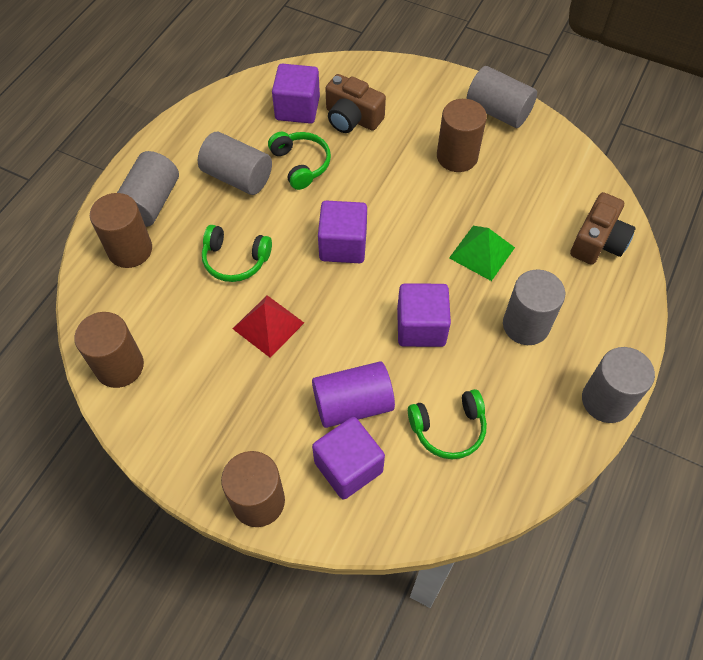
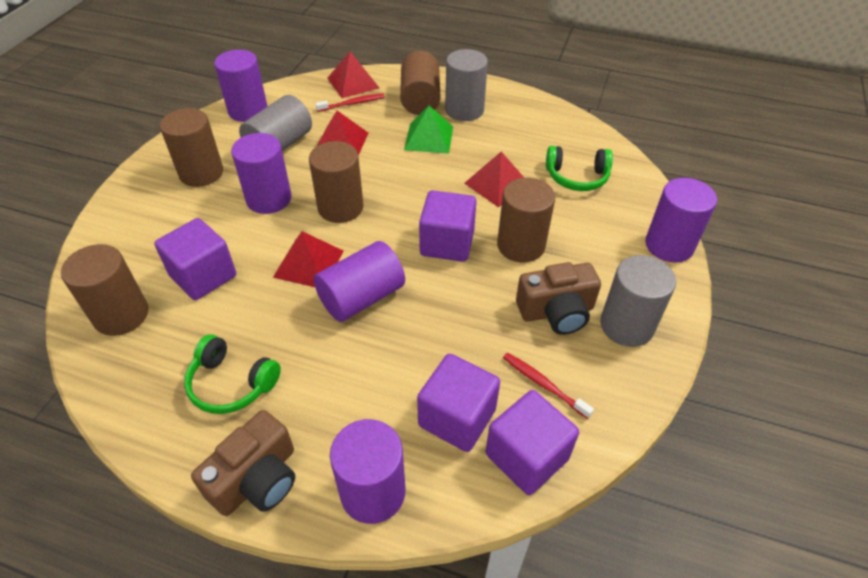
brown cylinder: 4 -> 5
green headphones: 3 -> 2
grey cylinder: 5 -> 3
purple cylinder: 1 -> 5
red pyramid: 1 -> 4
red toothbrush: 0 -> 2

